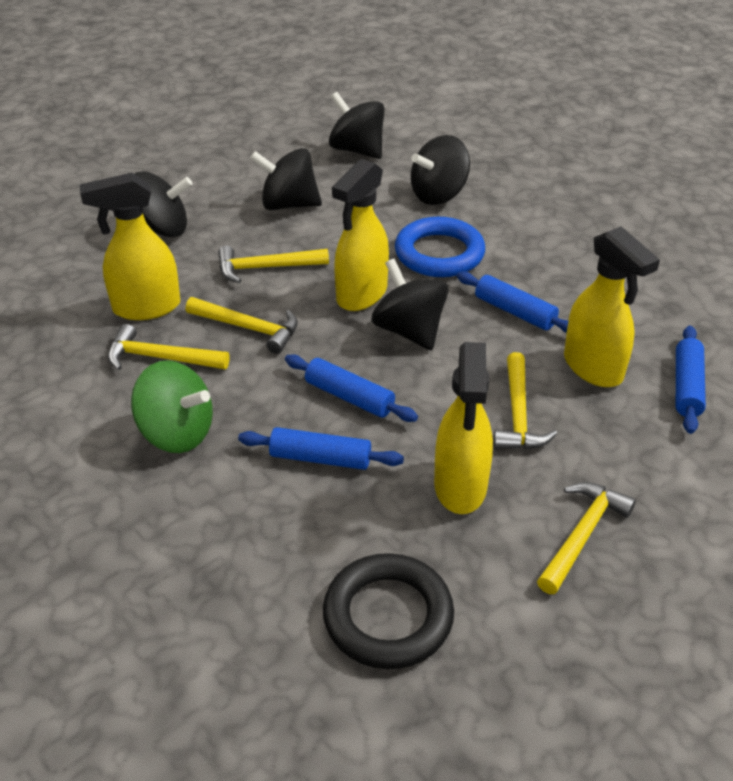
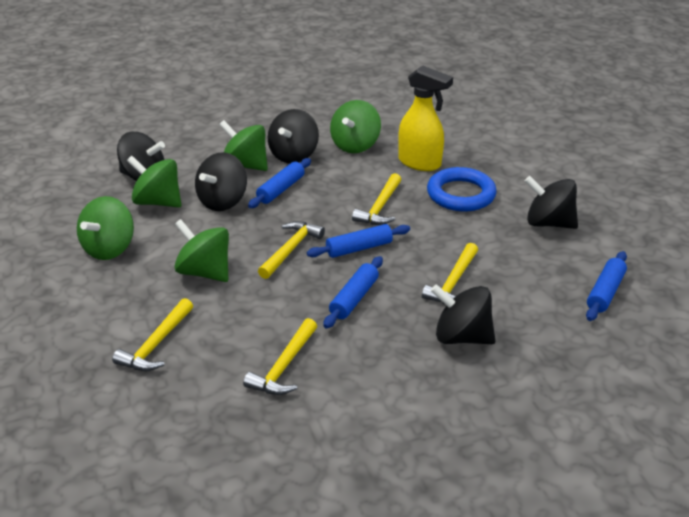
black ring: 1 -> 0
green spinning top: 1 -> 5
yellow spray bottle: 4 -> 1

